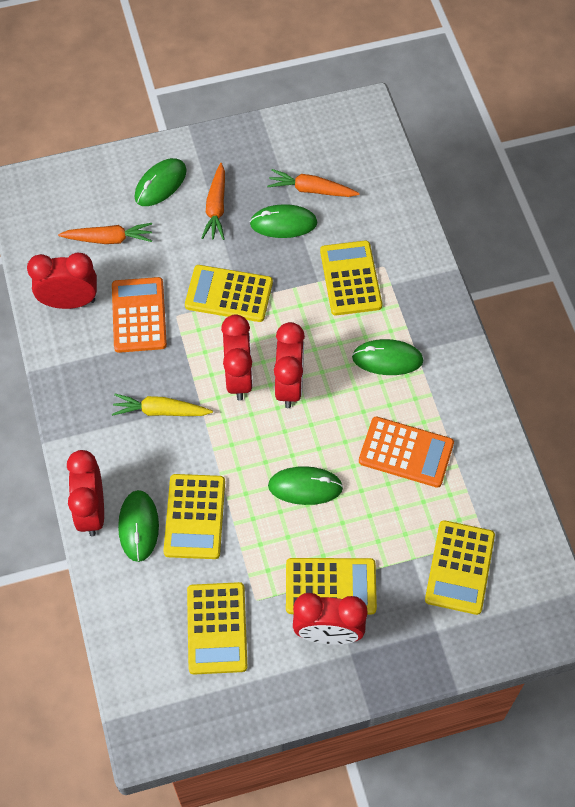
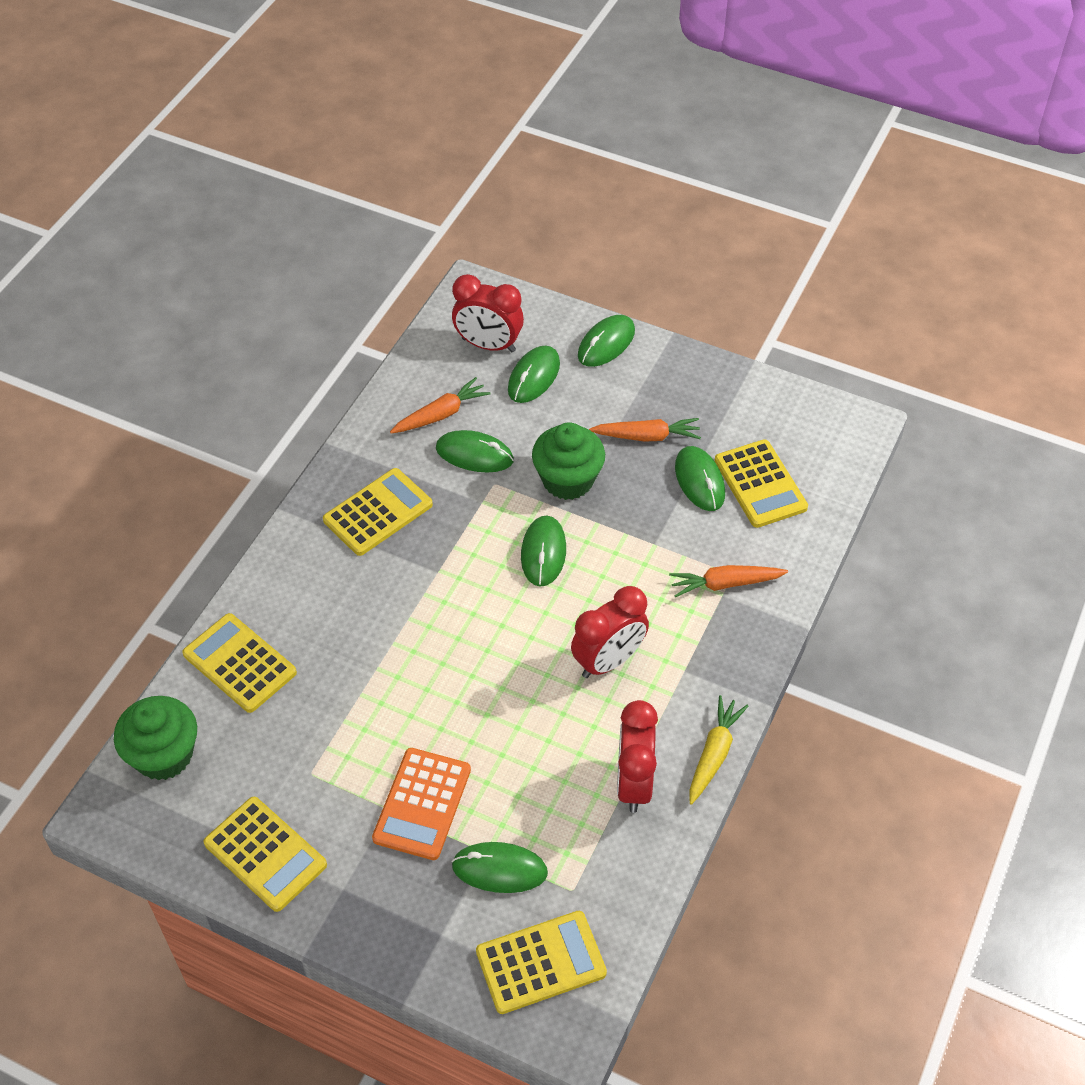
green cupcake: 0 -> 2
green mouse: 5 -> 6
orange calculator: 2 -> 1
red clock: 5 -> 3
yellow calculator: 6 -> 5

